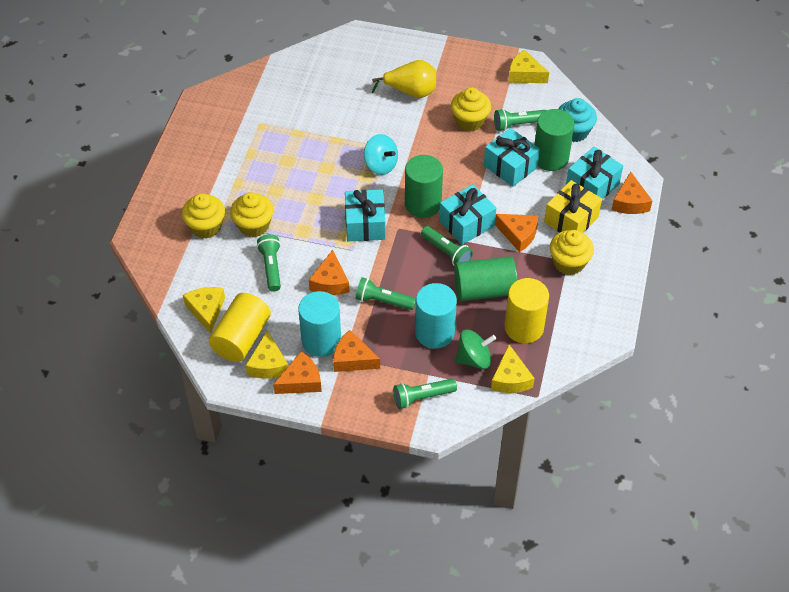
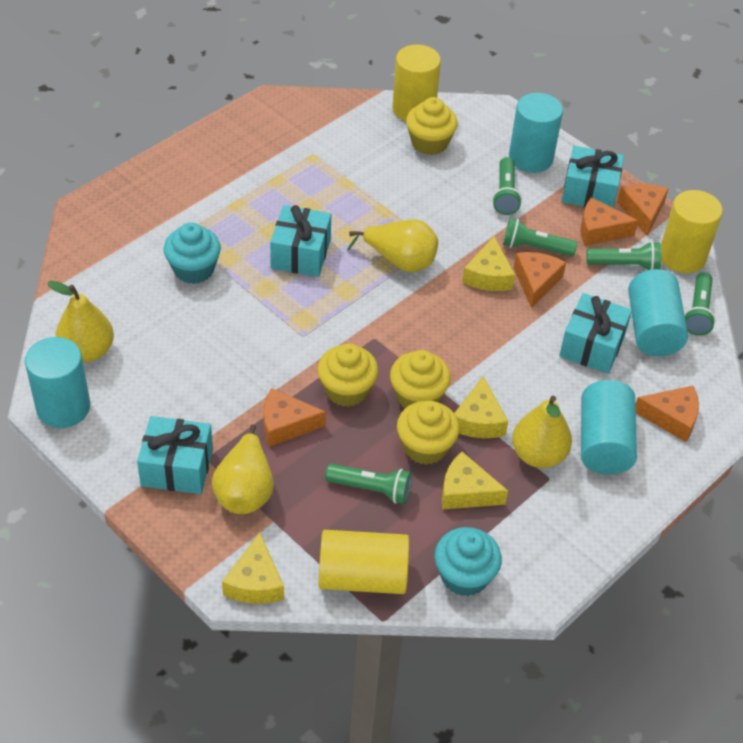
green cylinder: 3 -> 0
green spinning top: 1 -> 0
turquoise cupcake: 1 -> 2
turquoise cylinder: 2 -> 4
turquoise spinning top: 1 -> 0
yellow cylinder: 2 -> 3
yellow gift: 1 -> 0
yellow pear: 1 -> 4

